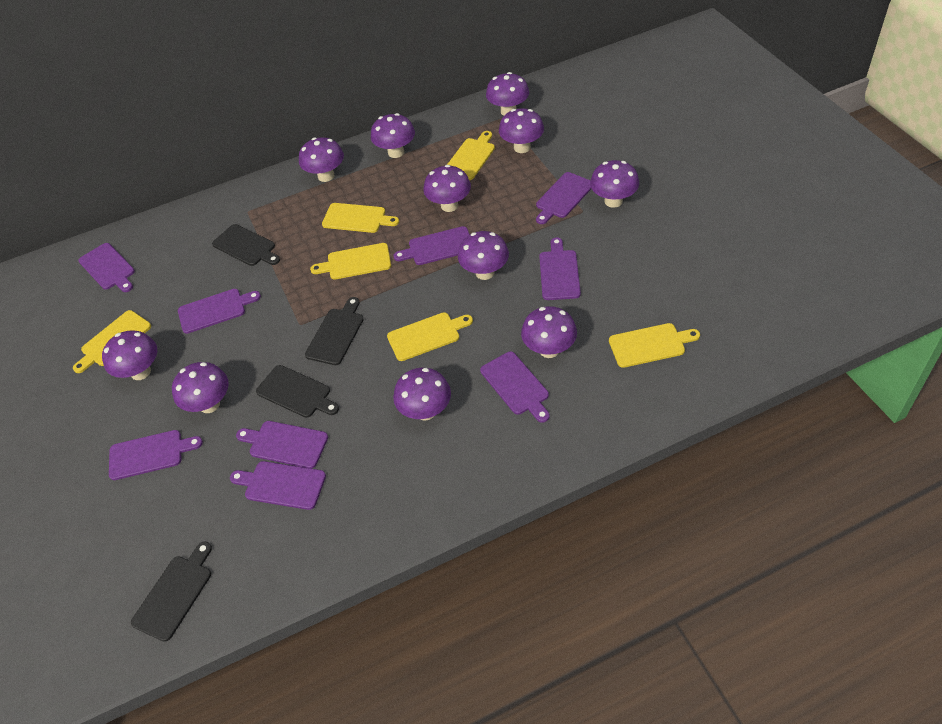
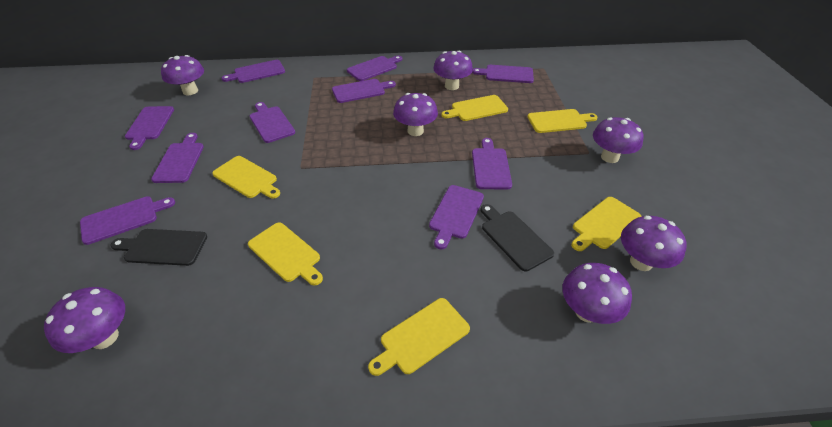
black cutting board: 4 -> 2
purple cutting board: 9 -> 10
purple mushroom: 11 -> 7

